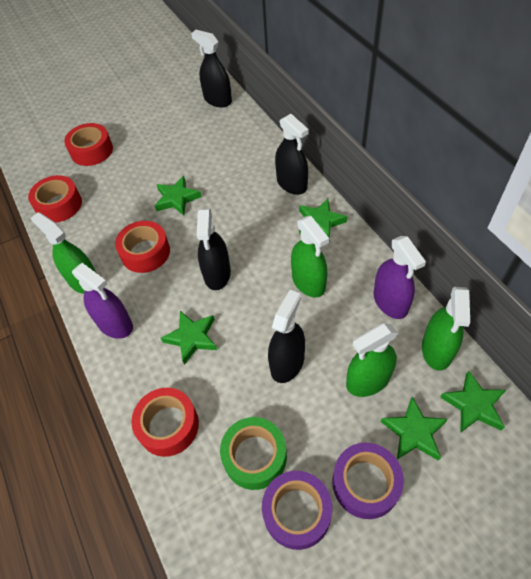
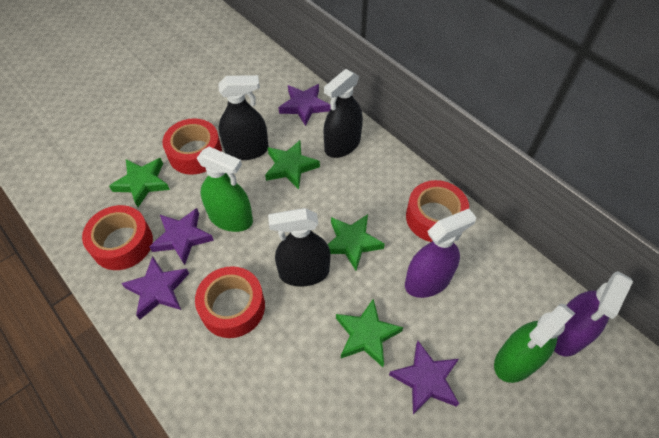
black spray bottle: 4 -> 3
green spray bottle: 4 -> 2
green star: 5 -> 4
green tape: 1 -> 0
purple star: 0 -> 4
purple tape: 2 -> 0

